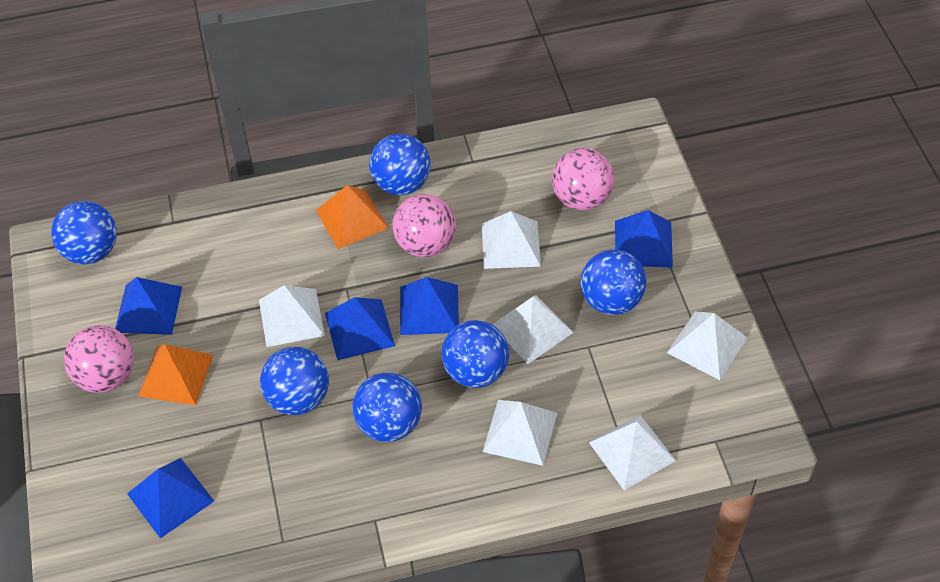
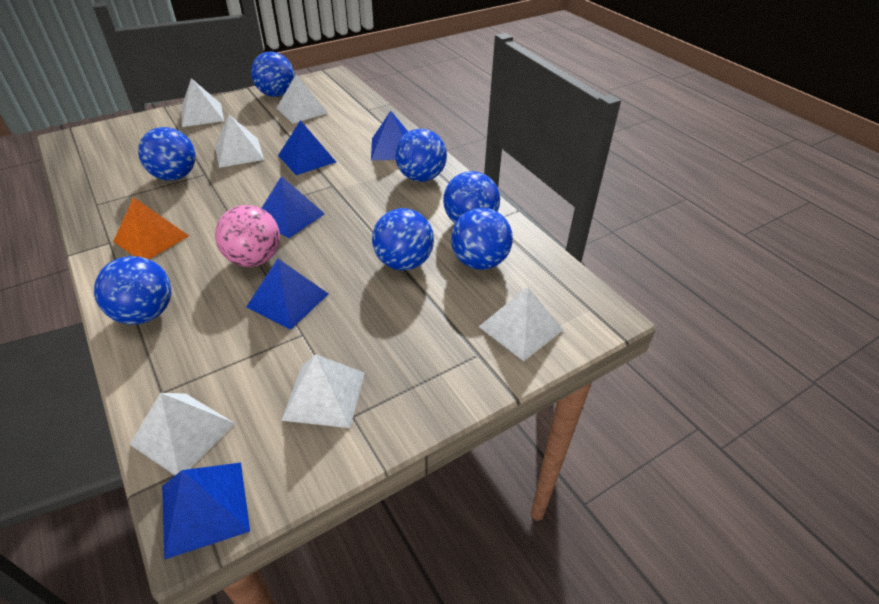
blue ball: 6 -> 7
orange pyramid: 2 -> 1
pink ball: 3 -> 1

